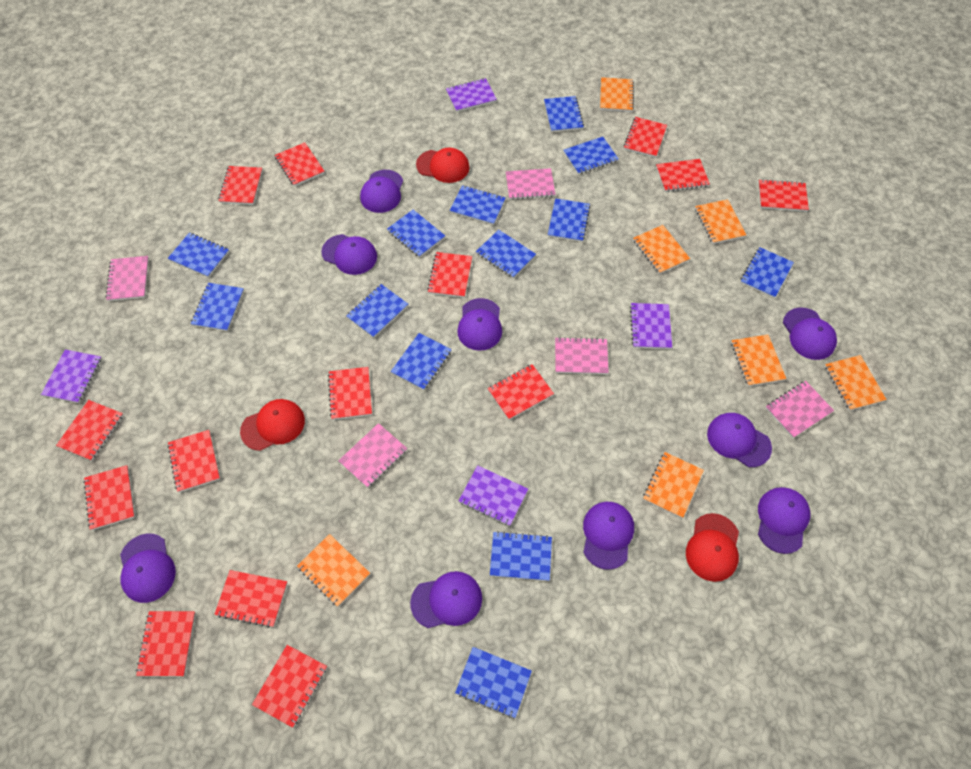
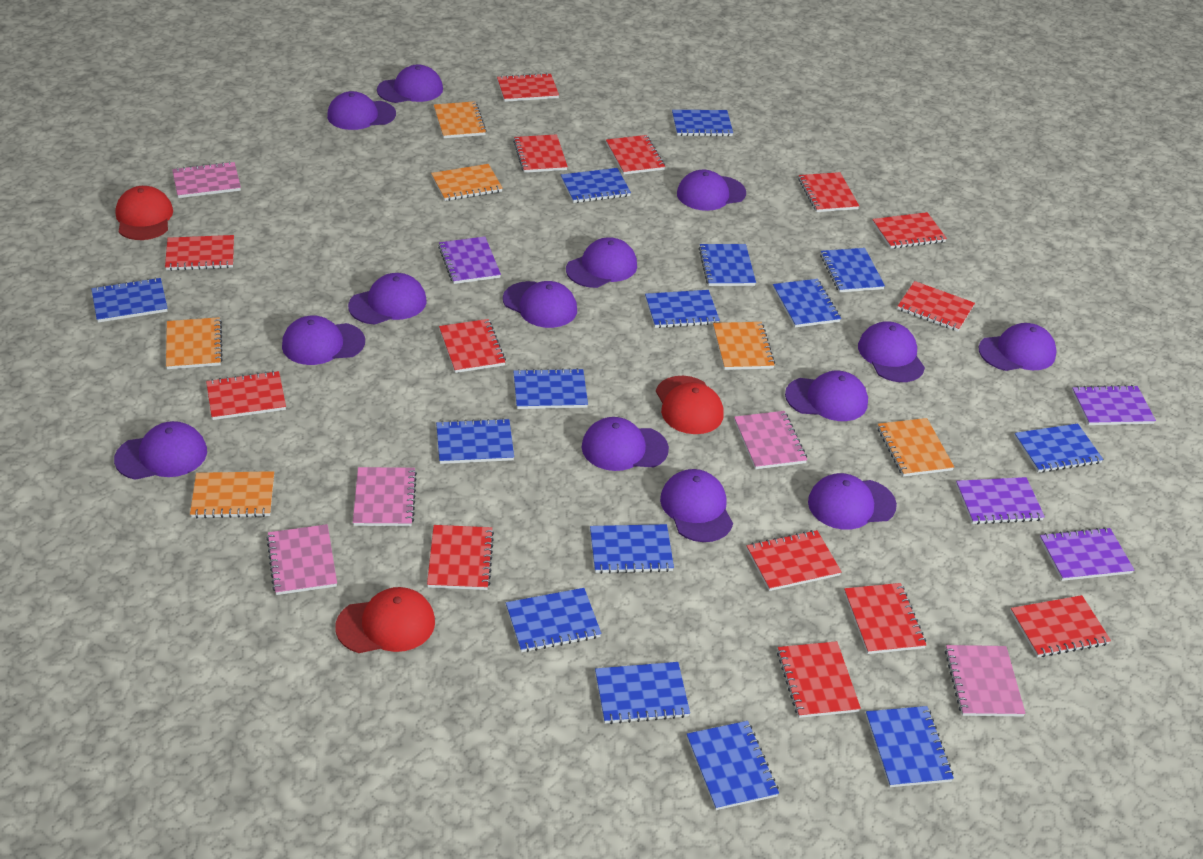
blue notebook: 13 -> 15
orange notebook: 7 -> 6
purple cap: 9 -> 14

